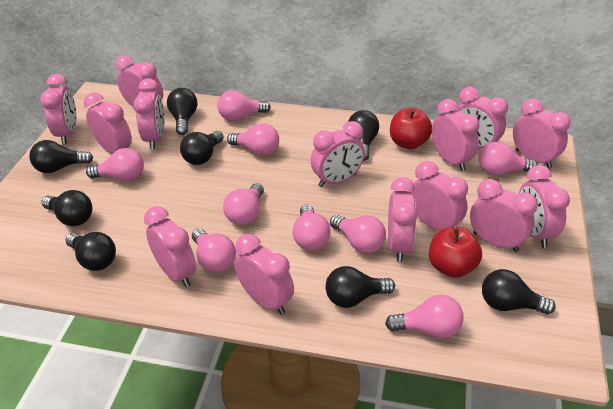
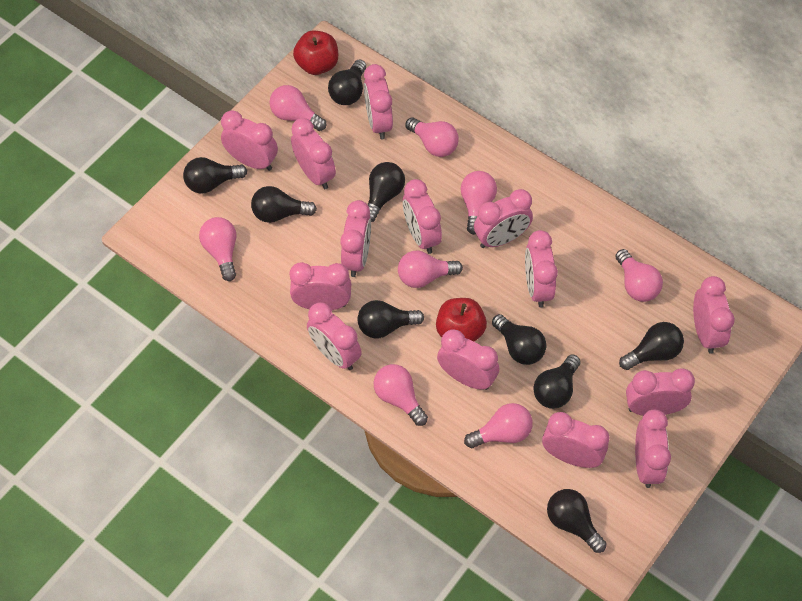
black light bulb: 8 -> 9
pink light bulb: 9 -> 8

